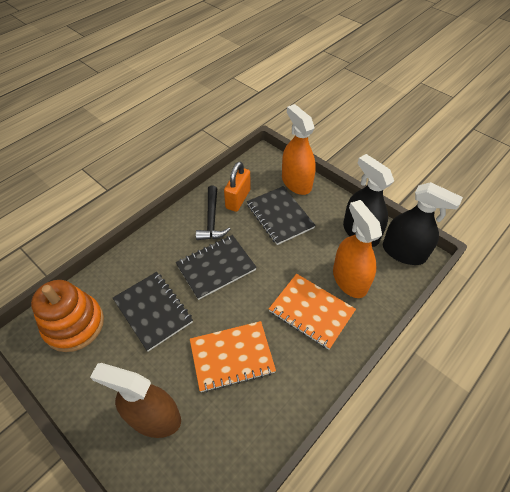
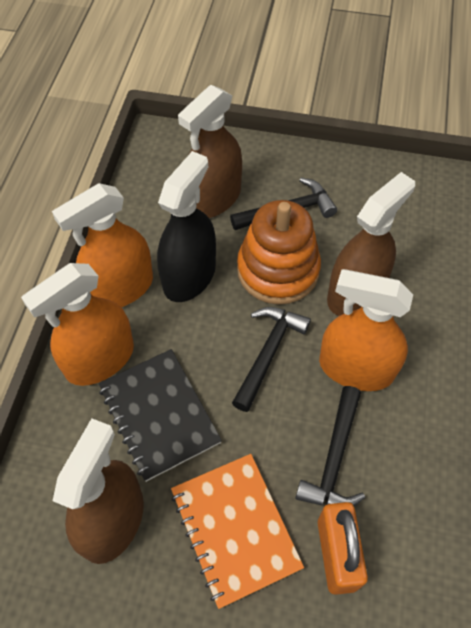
black hammer: 1 -> 3
black notebook: 3 -> 1
black spray bottle: 2 -> 1
brown spray bottle: 1 -> 3
orange notebook: 2 -> 1
orange spray bottle: 2 -> 3

